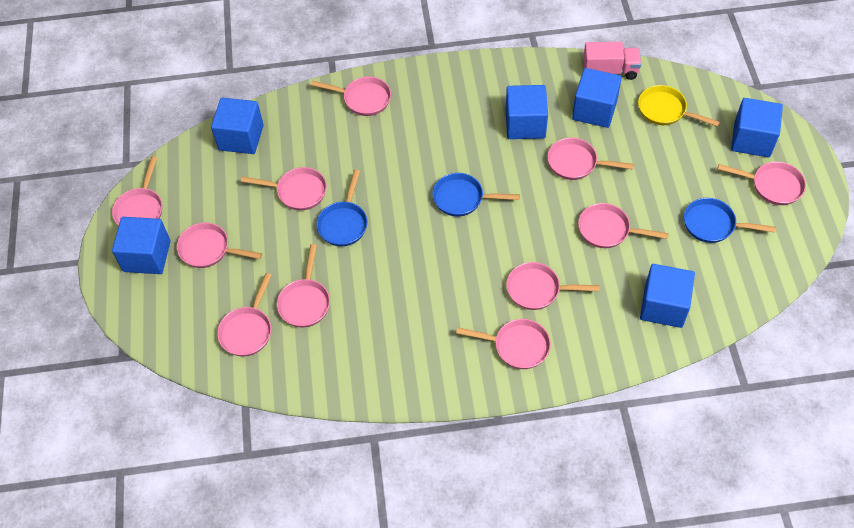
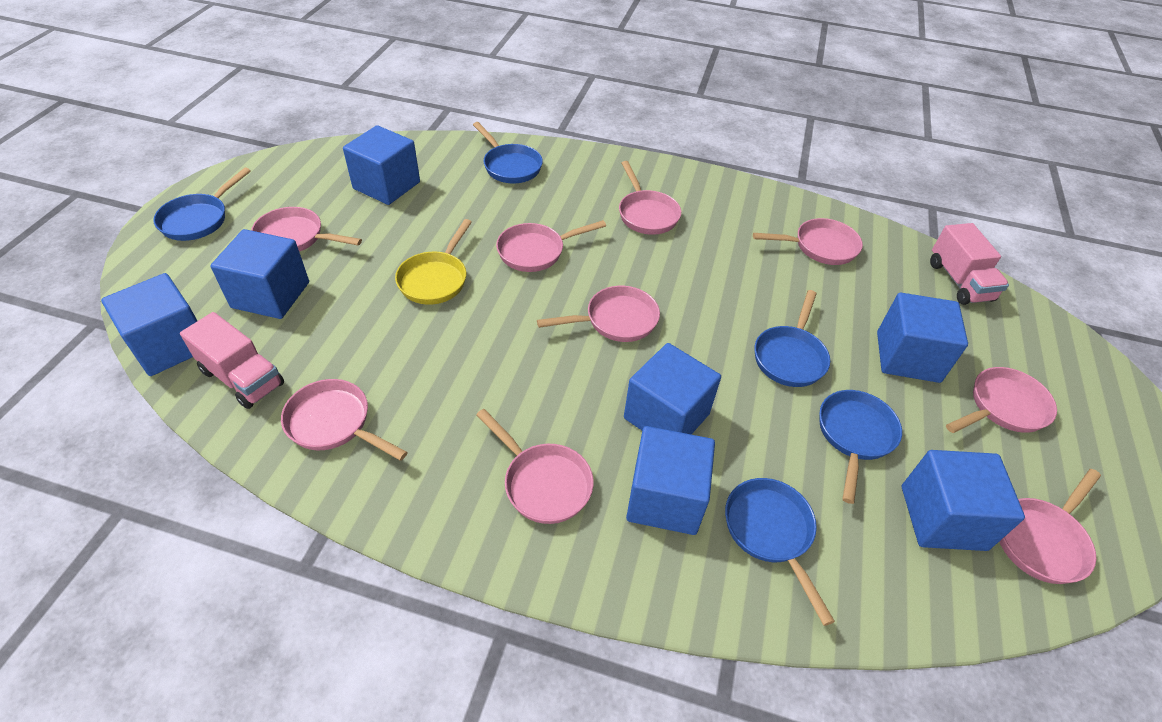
blue cube: 6 -> 7
blue pan: 3 -> 5
pink pan: 11 -> 9
pink truck: 1 -> 2

